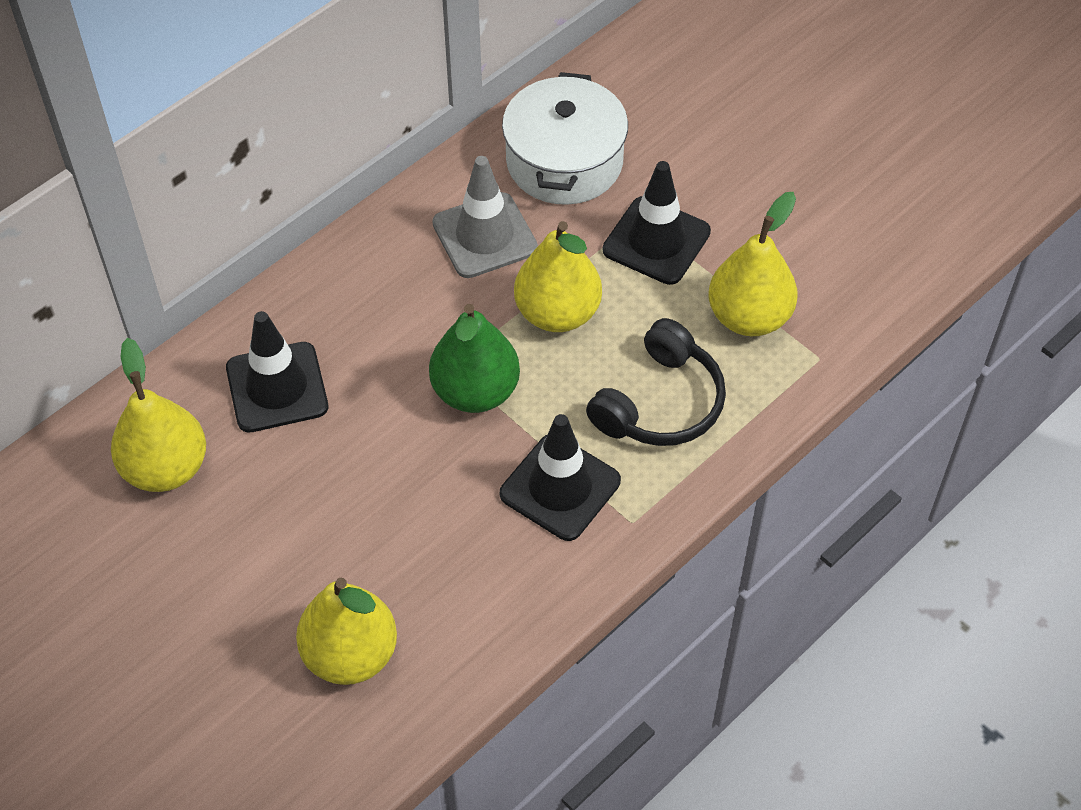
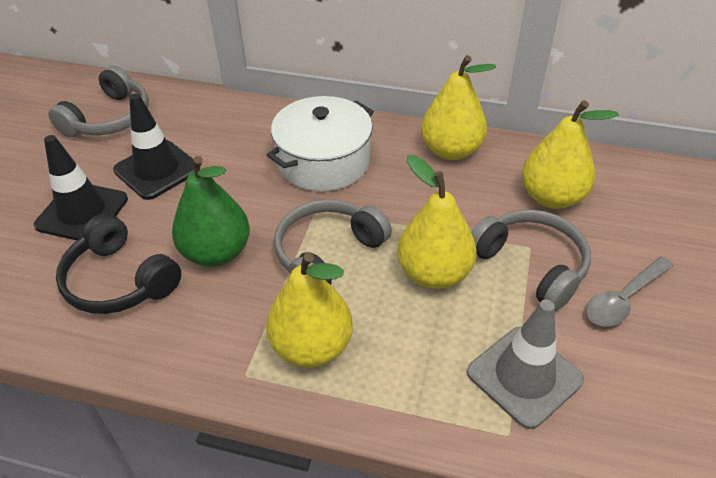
black traffic cone: 3 -> 2
grey headphones: 0 -> 3
grey spoon: 0 -> 1

